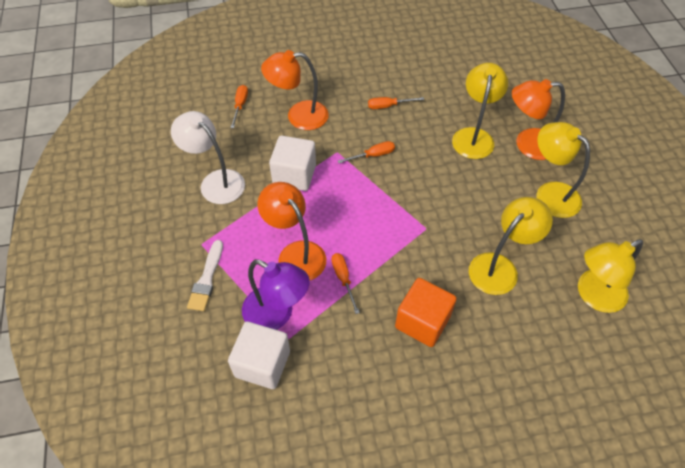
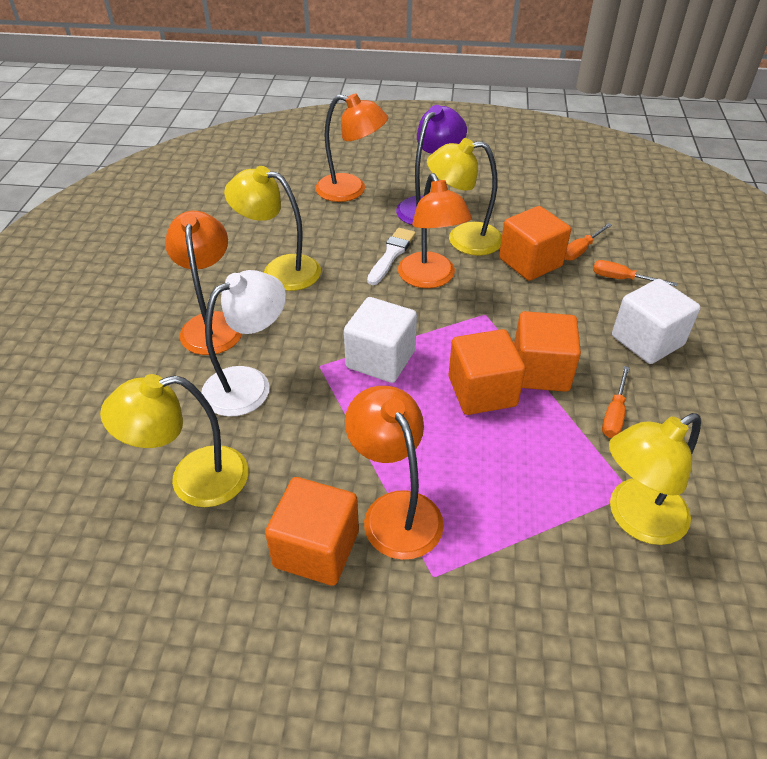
orange cube: 1 -> 4
orange lamp: 3 -> 4
orange screwdriver: 4 -> 3

